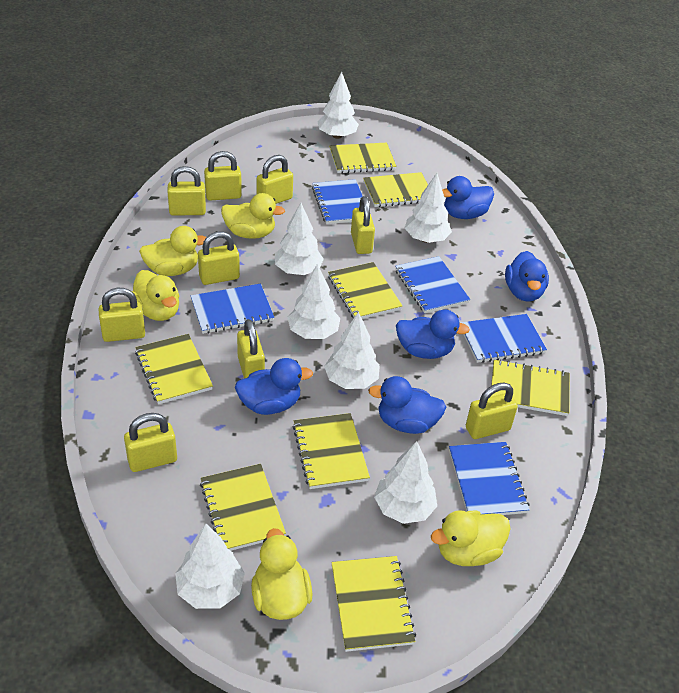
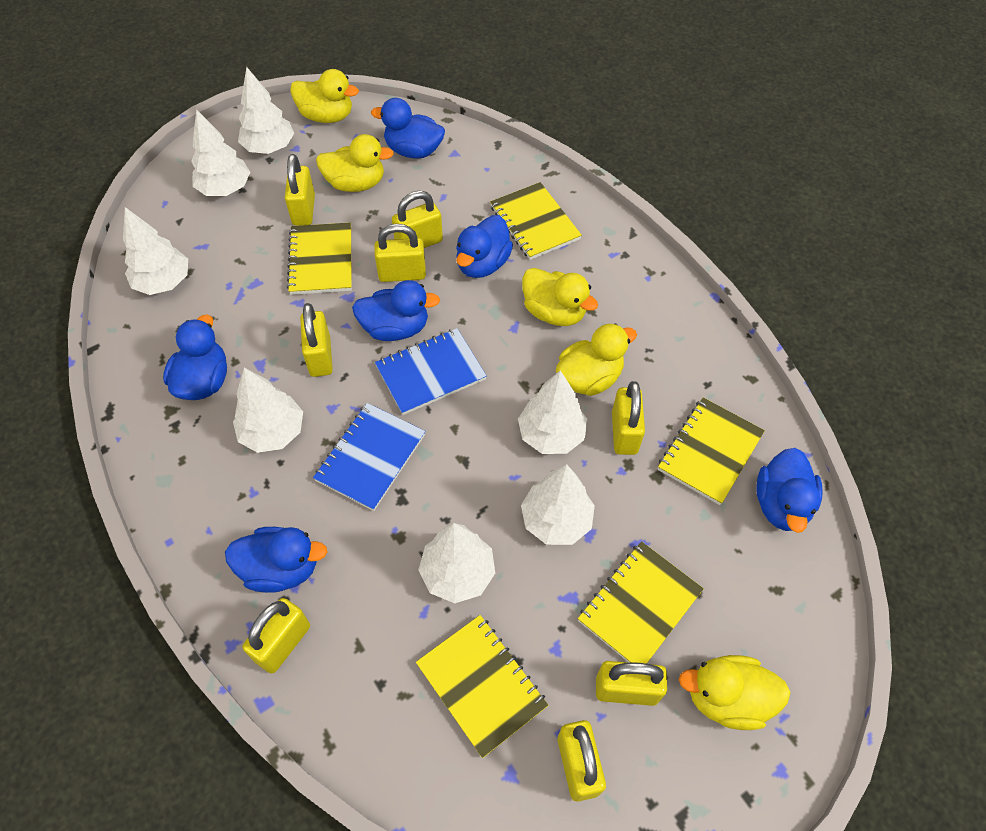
blue duck: 5 -> 6
blue notebook: 5 -> 2
yellow notebook: 8 -> 5
yellow padlock: 9 -> 8

